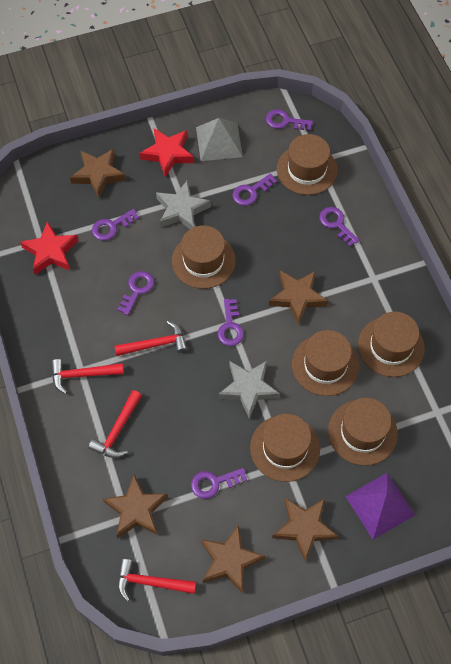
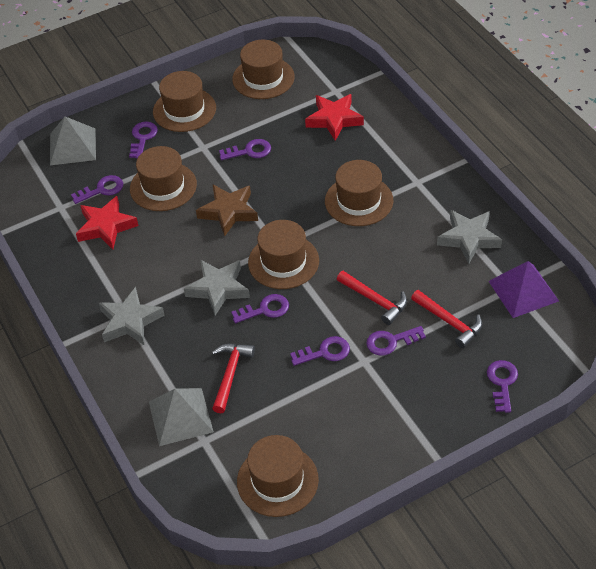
brown star: 5 -> 1
grey pyramid: 1 -> 2
grey star: 2 -> 3
red hammer: 4 -> 3

